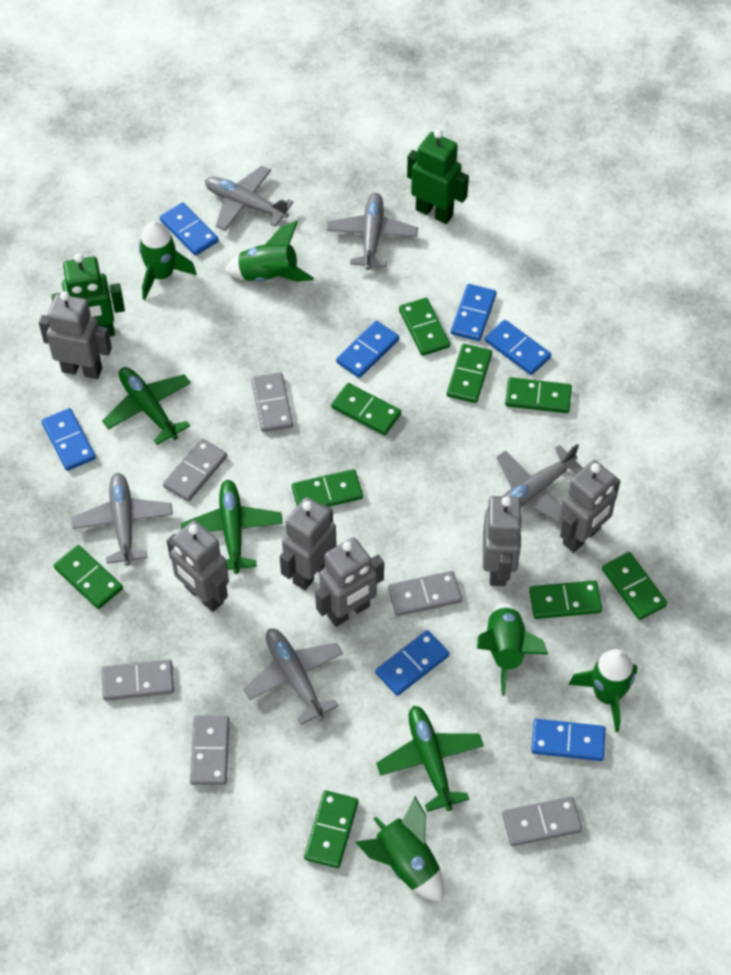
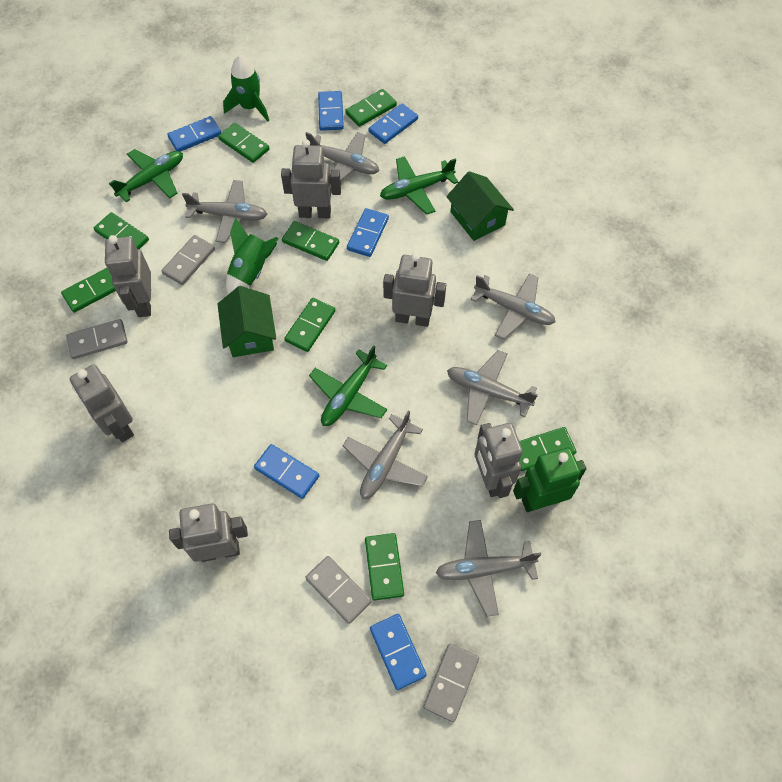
blue domino: 7 -> 6
green domino: 9 -> 8
green house: 0 -> 2
green robot: 2 -> 1
green rocket: 5 -> 2
grey domino: 6 -> 4
grey plane: 5 -> 6

